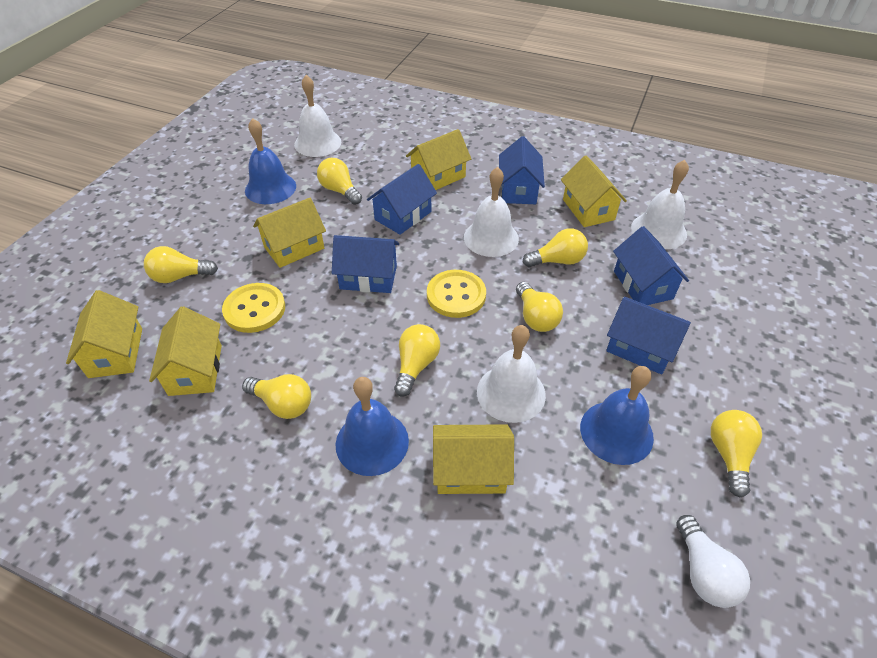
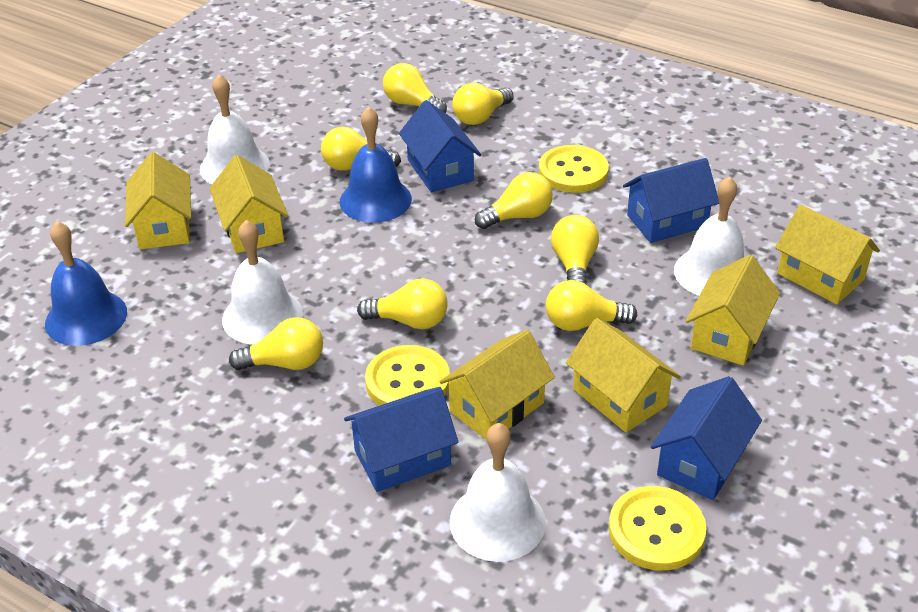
blue bell: 3 -> 2
blue house: 5 -> 4
white light bulb: 1 -> 0
yellow button: 2 -> 3
yellow light bulb: 7 -> 8

